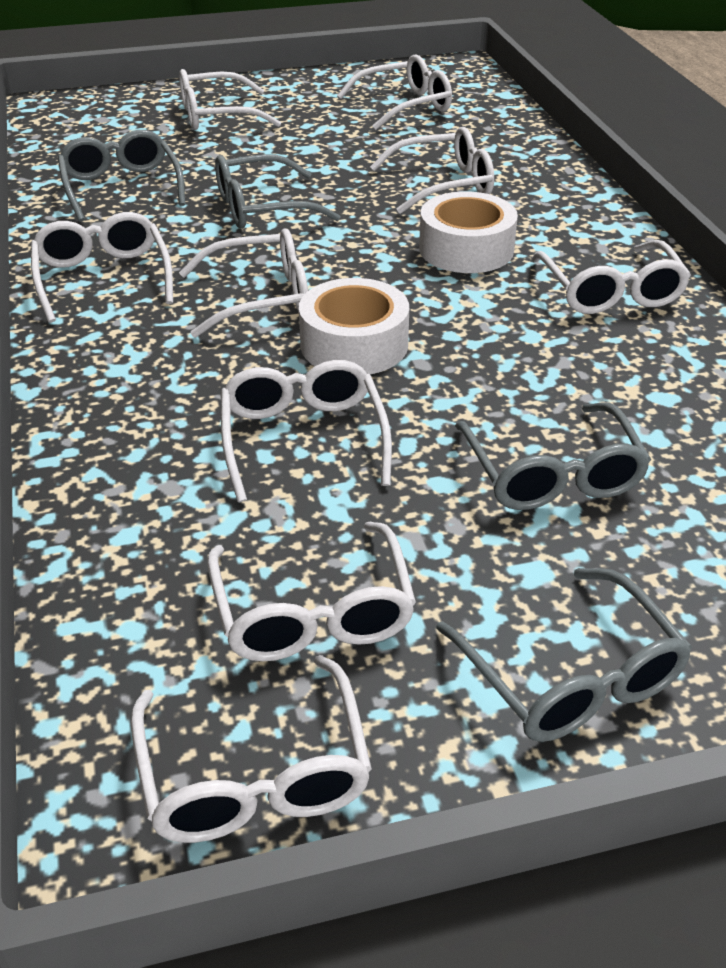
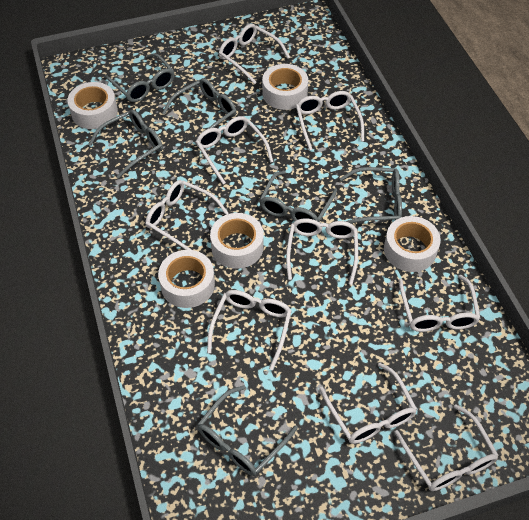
grey glasses: 4 -> 6
white tape: 2 -> 5

